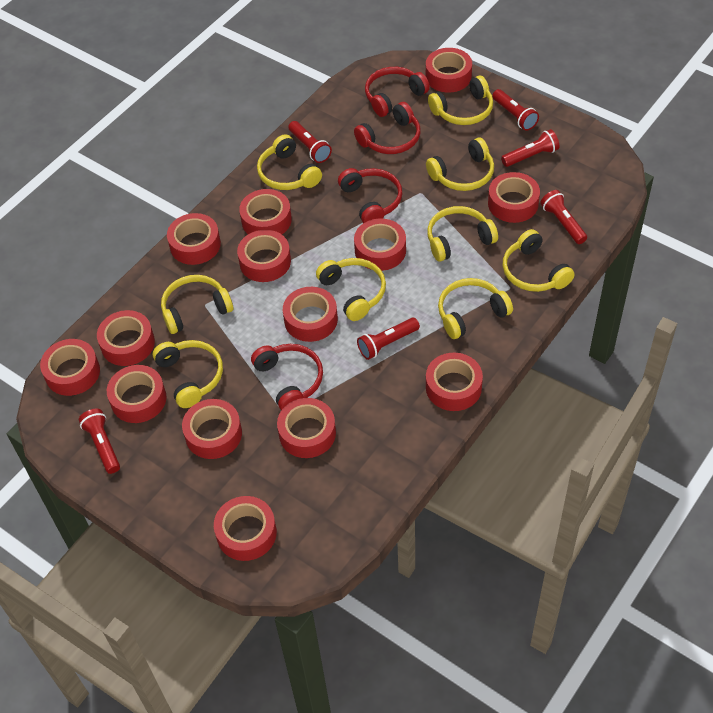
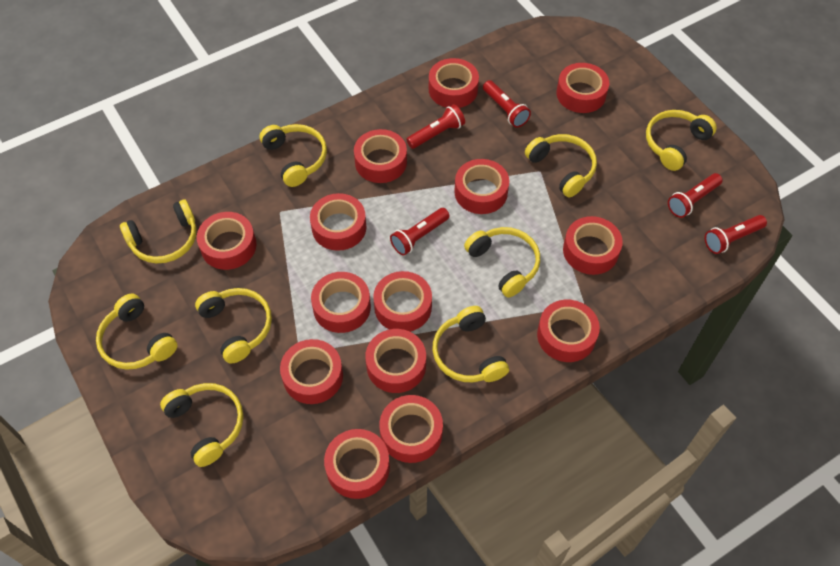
red flashlight: 6 -> 5
red headphones: 4 -> 0

